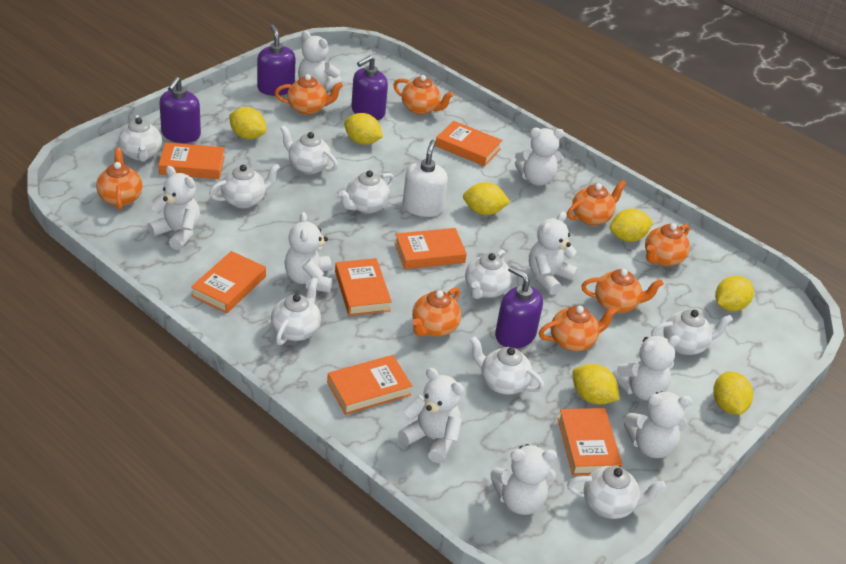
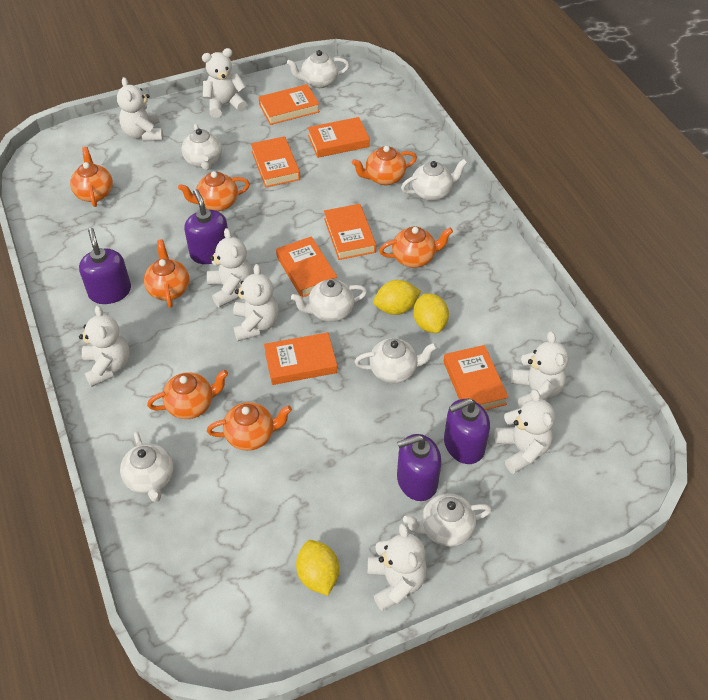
orange teapot: 8 -> 7
white soap dispenser: 1 -> 0
white teapot: 9 -> 7
white teddy bear: 9 -> 8
yellow lemon: 7 -> 3

